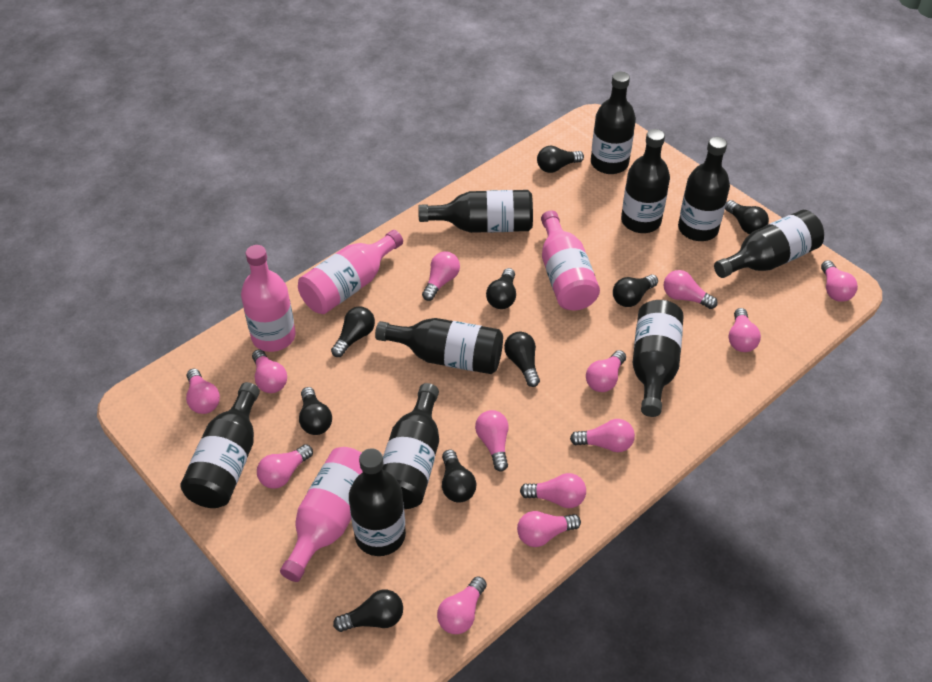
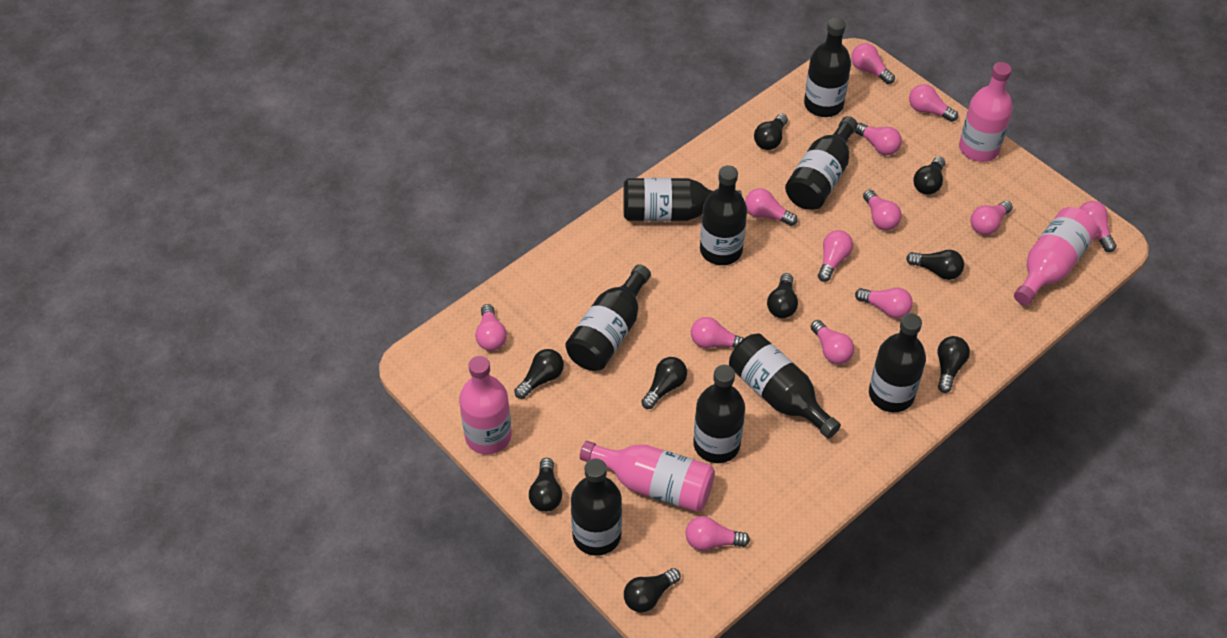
black bottle: 10 -> 9

